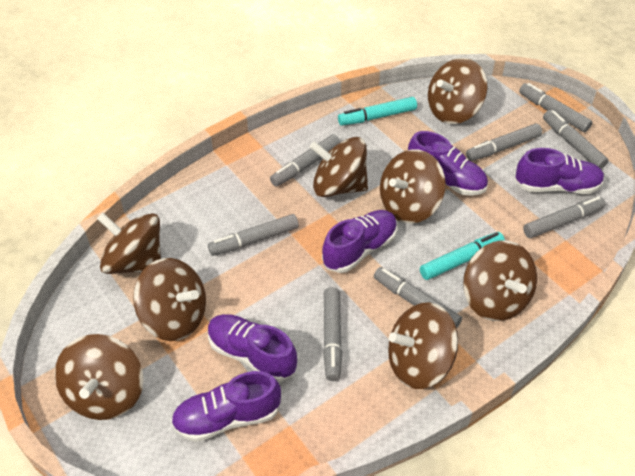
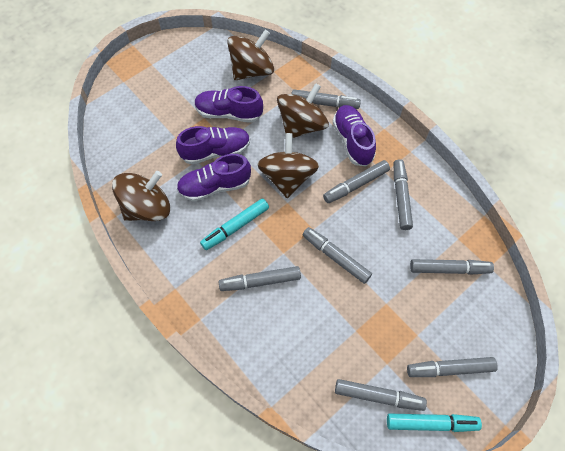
brown spinning top: 8 -> 4
purple shoe: 5 -> 4

